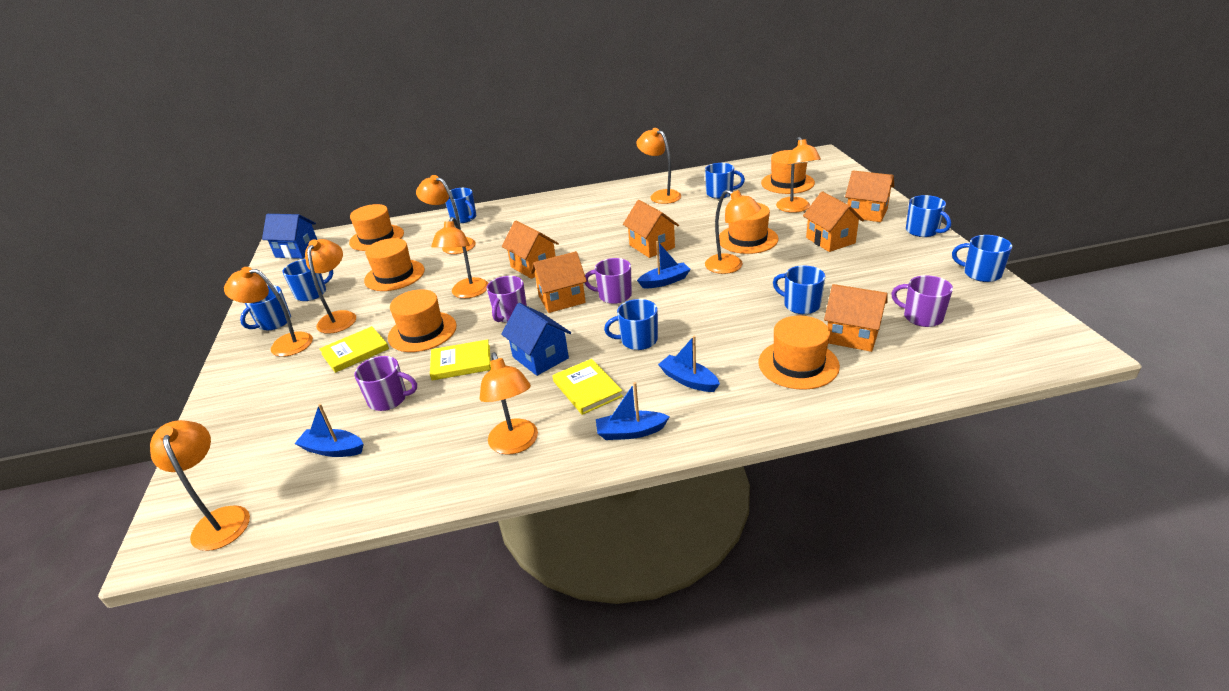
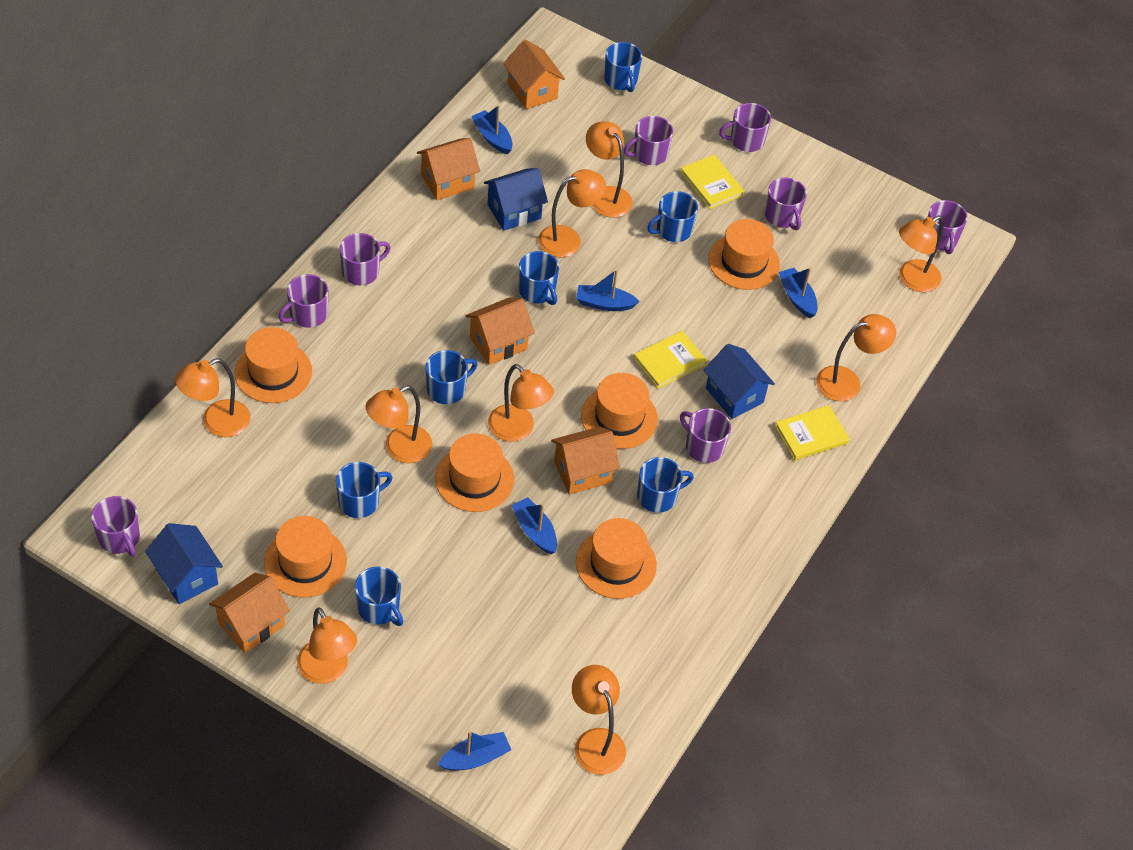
blue boat: 4 -> 5
blue house: 2 -> 3
blue mug: 8 -> 7
orange house: 6 -> 5
purple mug: 4 -> 8

